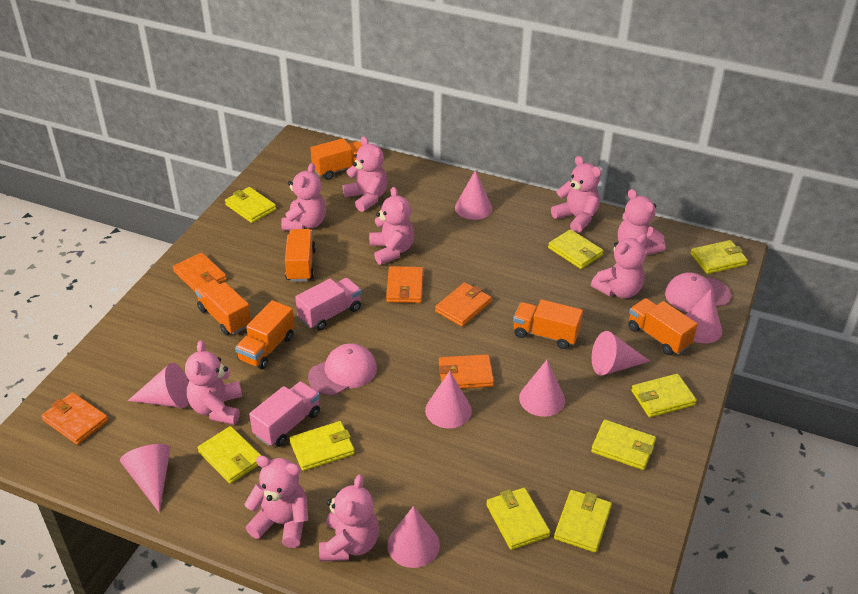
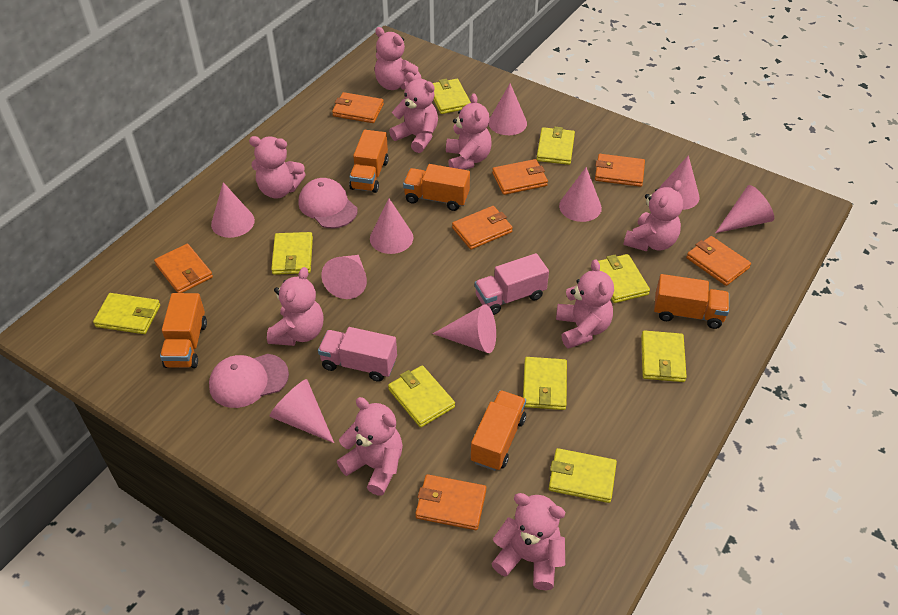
orange truck: 6 -> 5
orange wallet: 5 -> 7
pink cone: 8 -> 9

